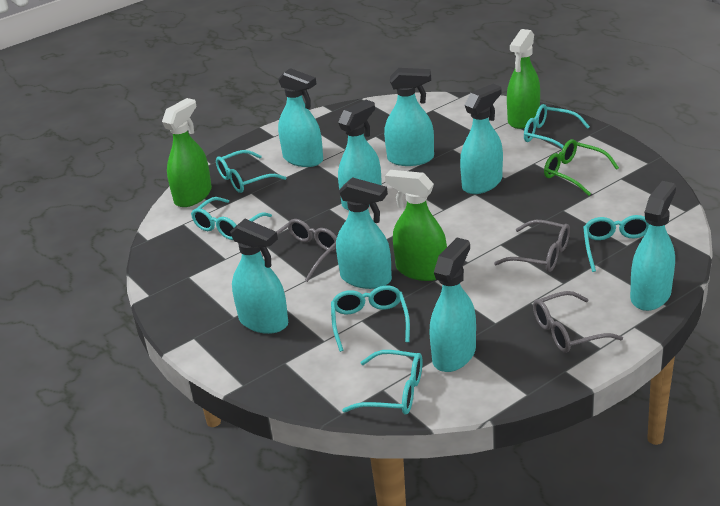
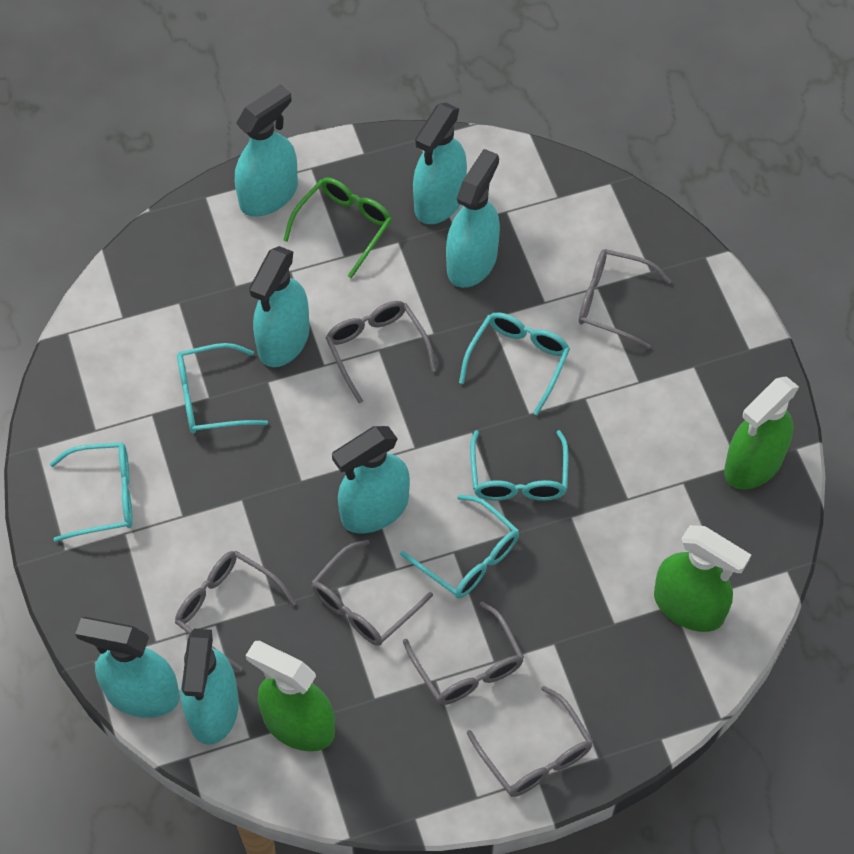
grey glasses: 3 -> 6
turquoise glasses: 6 -> 5
turquoise spray bottle: 8 -> 7

